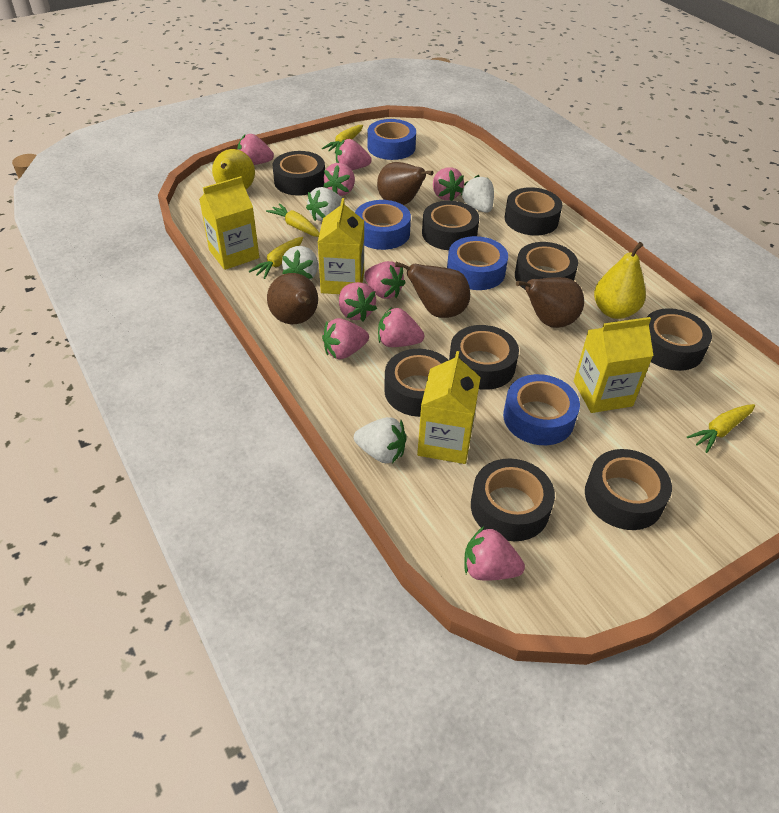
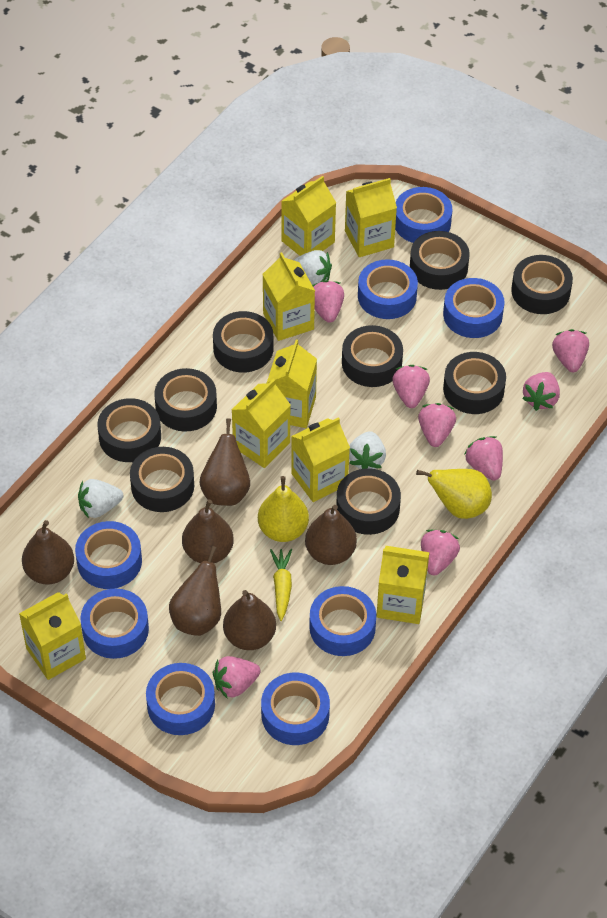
blue tape: 4 -> 8
brown pear: 4 -> 6
pink strawberry: 9 -> 8
white strawberry: 4 -> 3
yellow carrot: 4 -> 1
yellow carton: 4 -> 8

